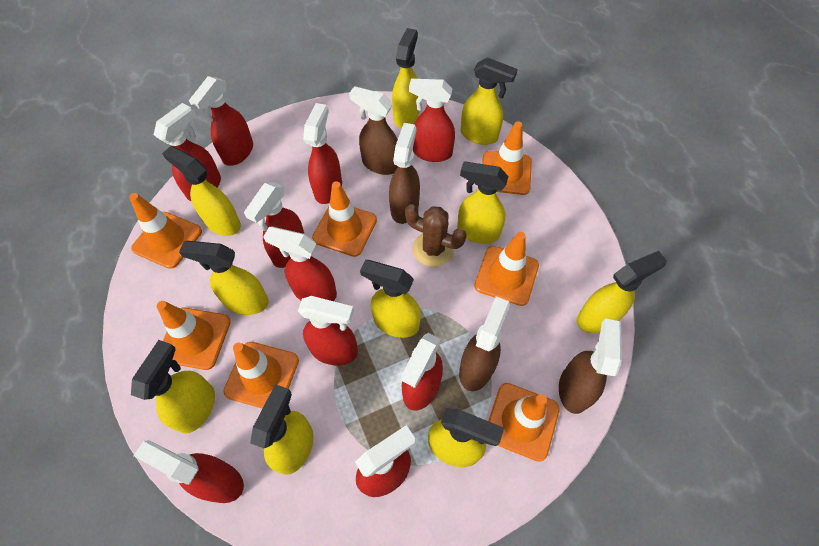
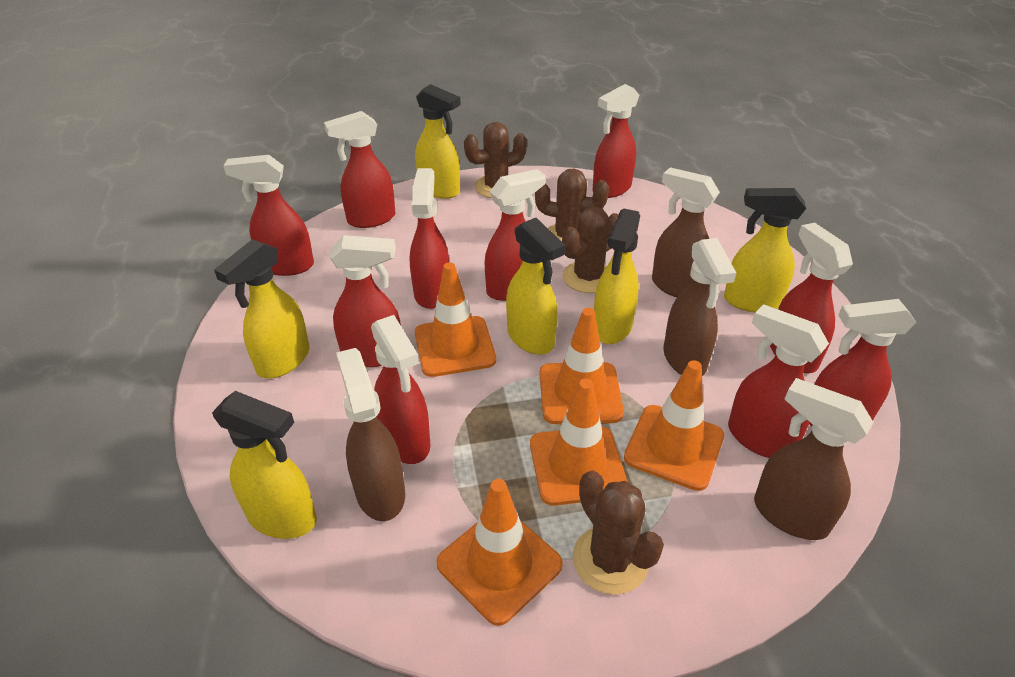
brown cactus: 1 -> 4
orange traffic cone: 7 -> 5
yellow spray bottle: 10 -> 6

